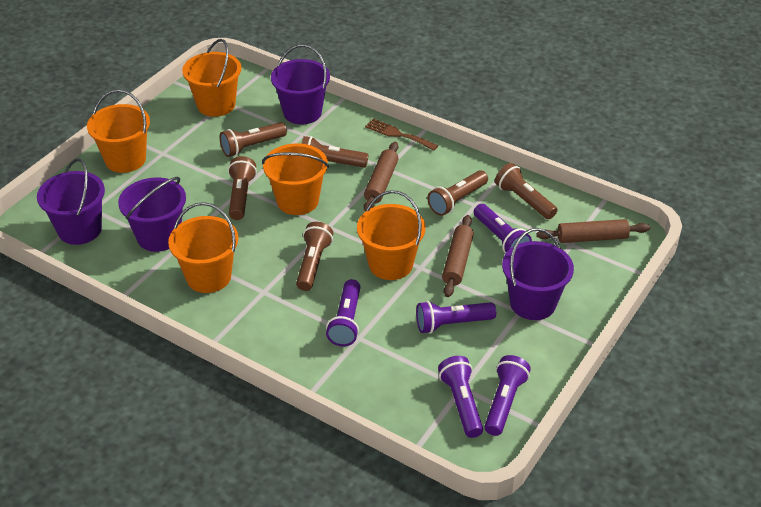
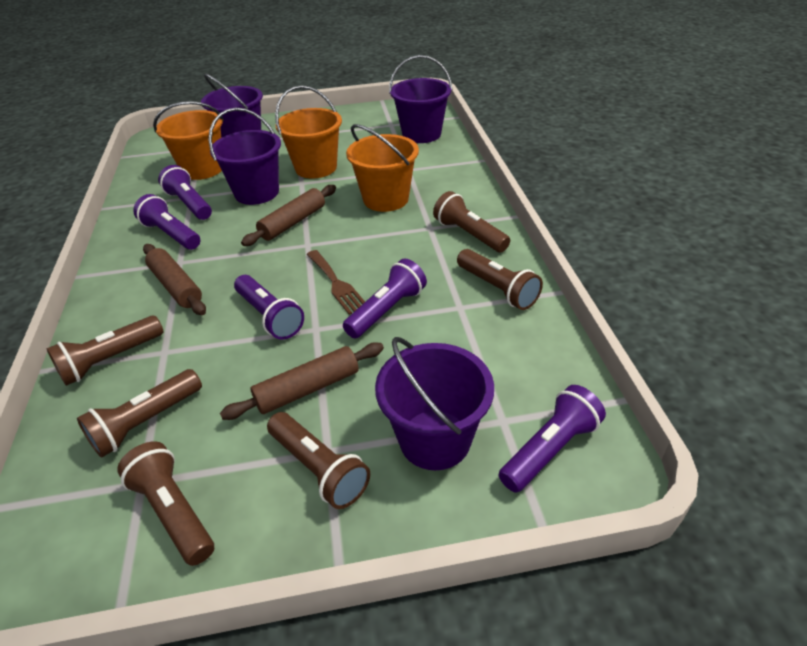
orange bucket: 5 -> 3

